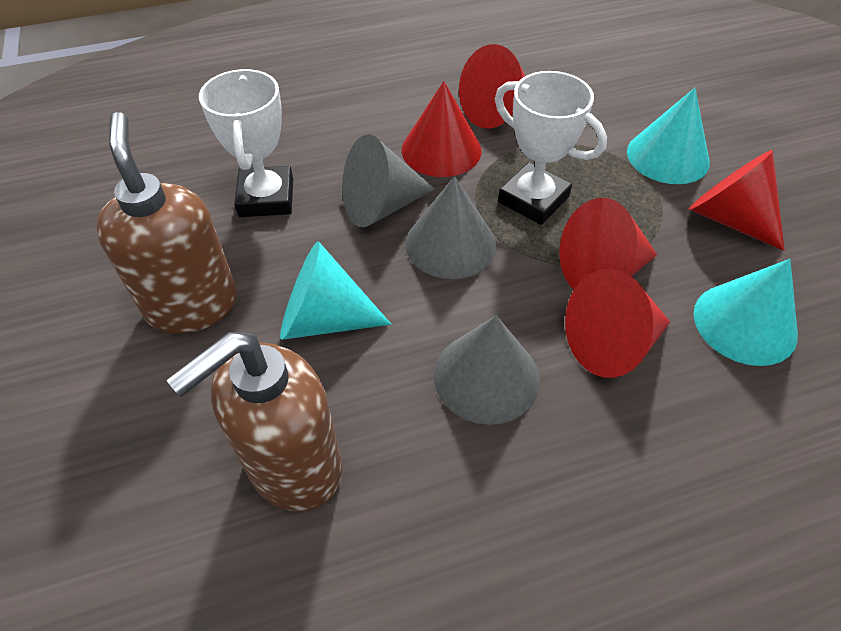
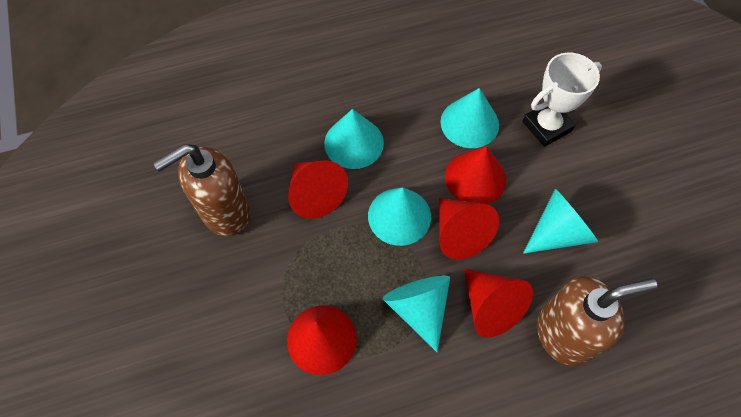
grey cone: 3 -> 0
turquoise cone: 3 -> 5
white trophy: 2 -> 1

